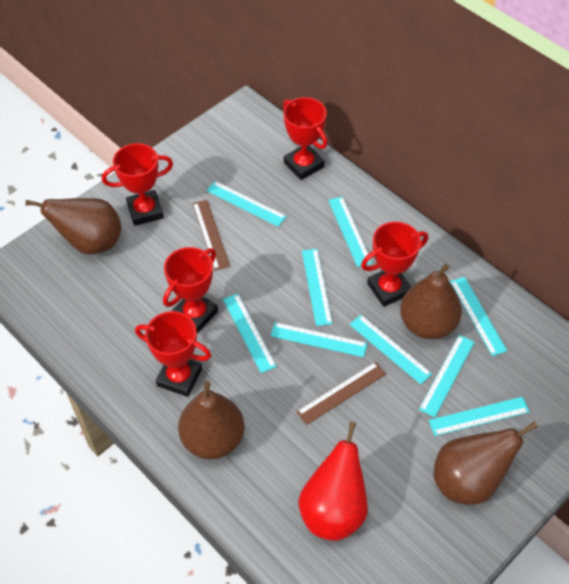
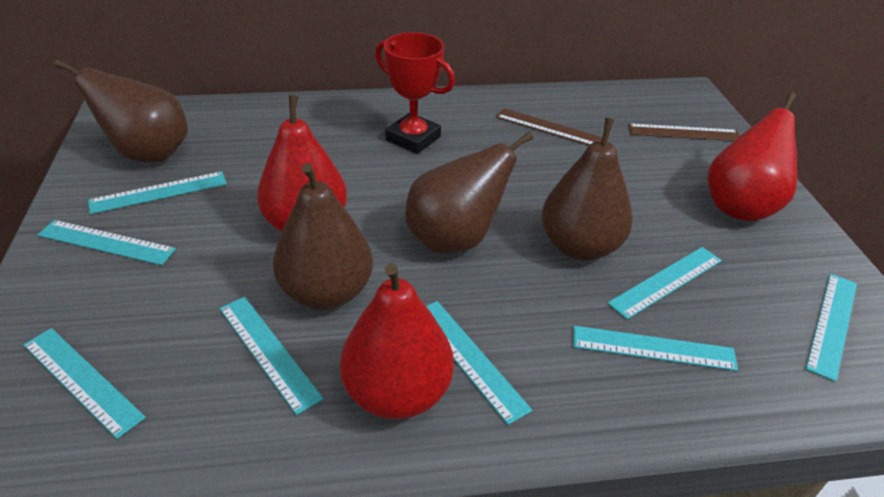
red pear: 1 -> 3
red trophy: 5 -> 1
turquoise ruler: 9 -> 8

